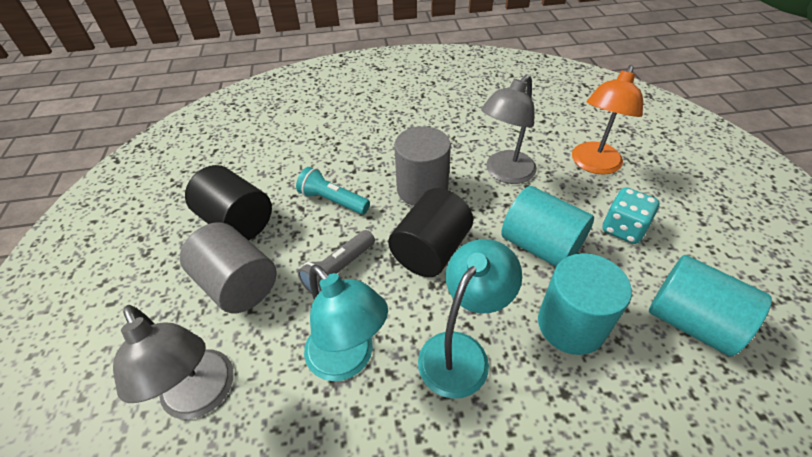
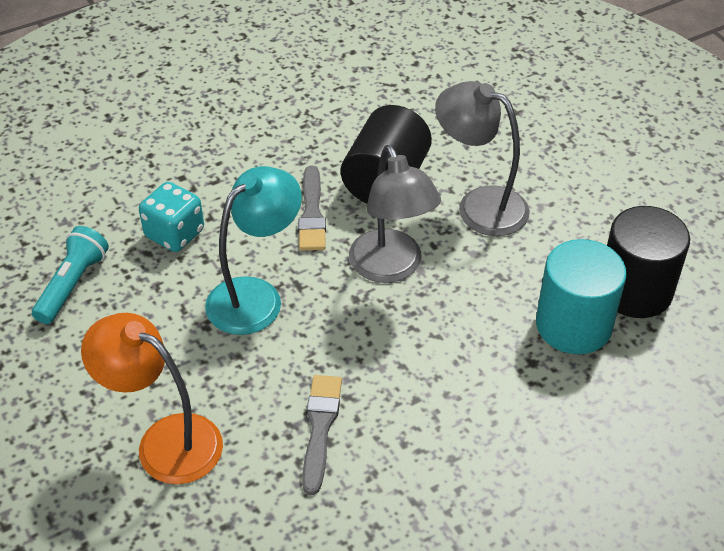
grey brush: 0 -> 2
grey cylinder: 2 -> 0
grey flashlight: 1 -> 0
turquoise cylinder: 3 -> 1
turquoise lamp: 2 -> 1

